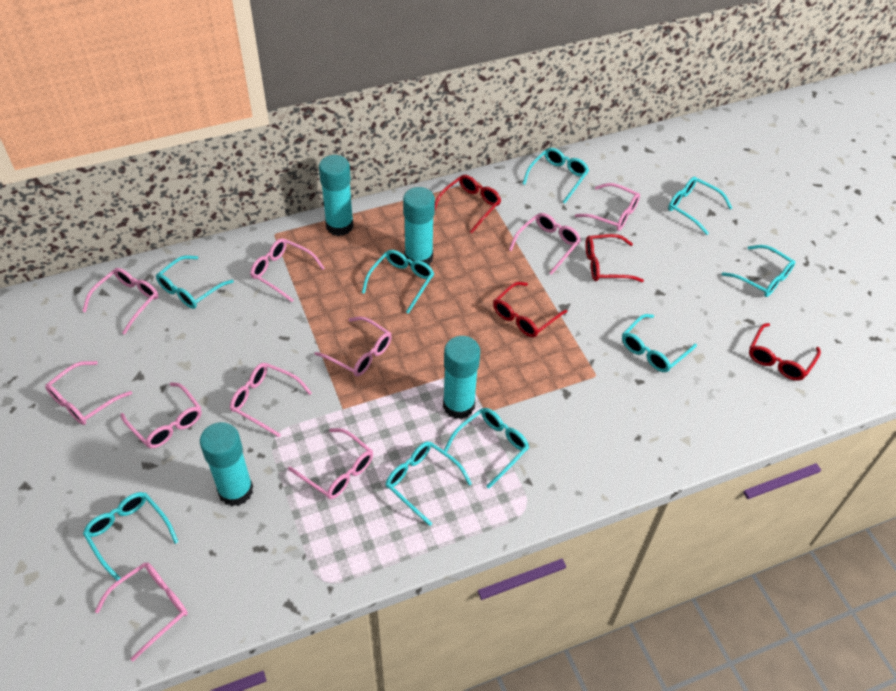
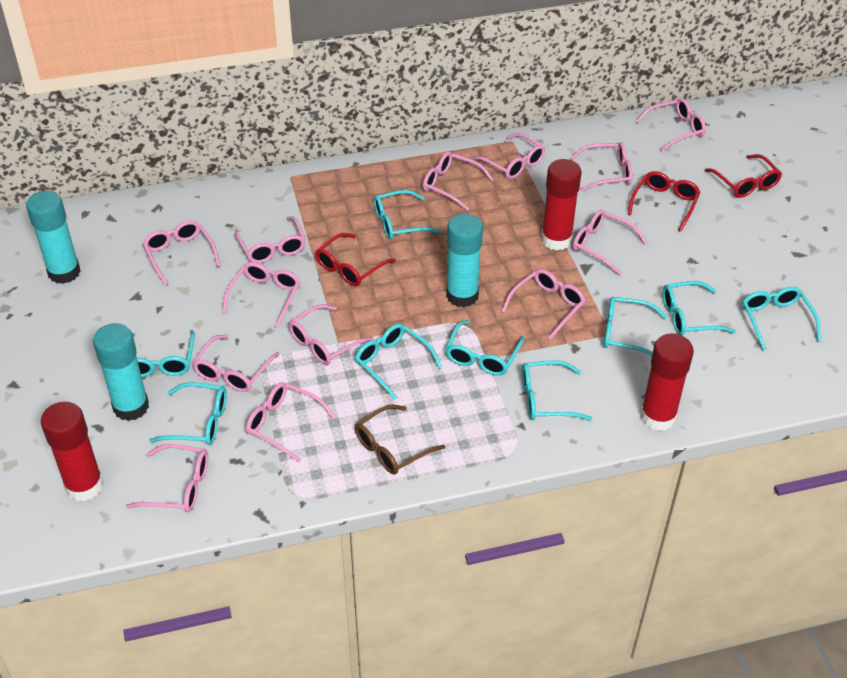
brown glasses: 0 -> 1
pink glasses: 10 -> 13
red glasses: 4 -> 3
red glue stick: 0 -> 3
turquoise glue stick: 4 -> 3

